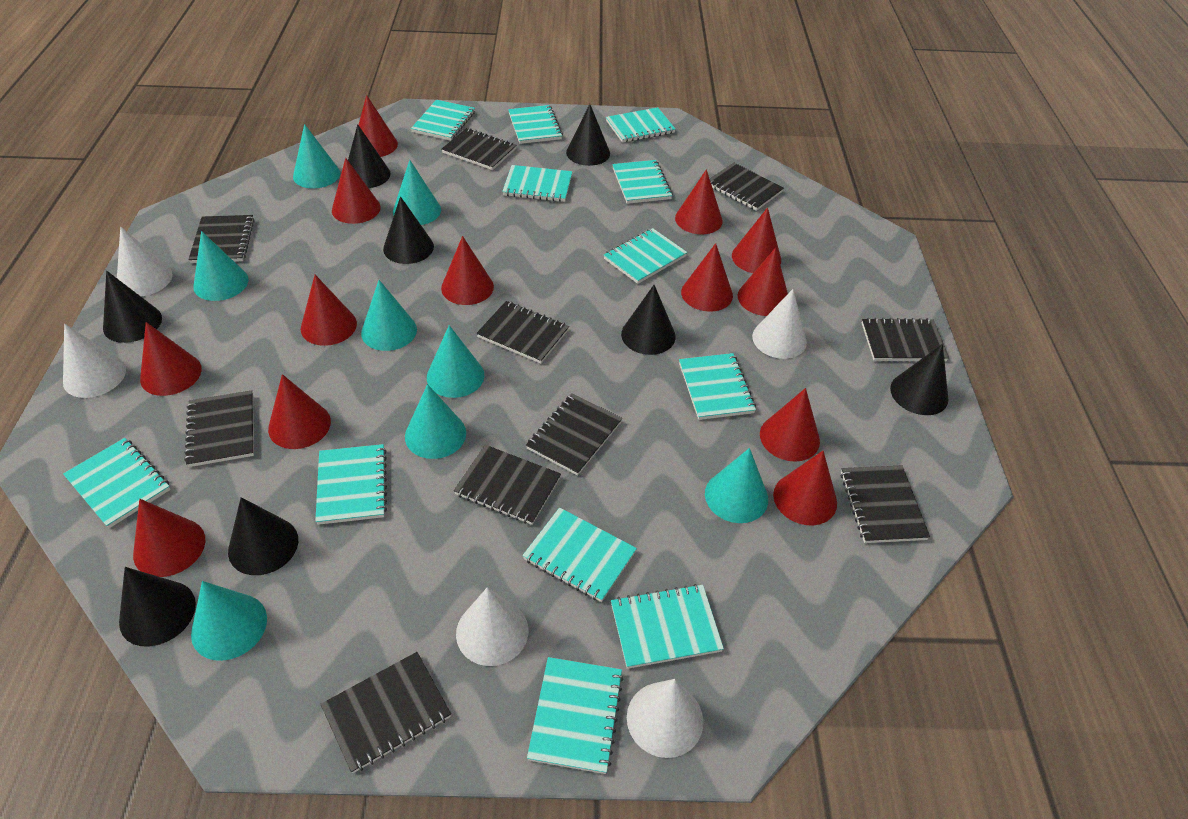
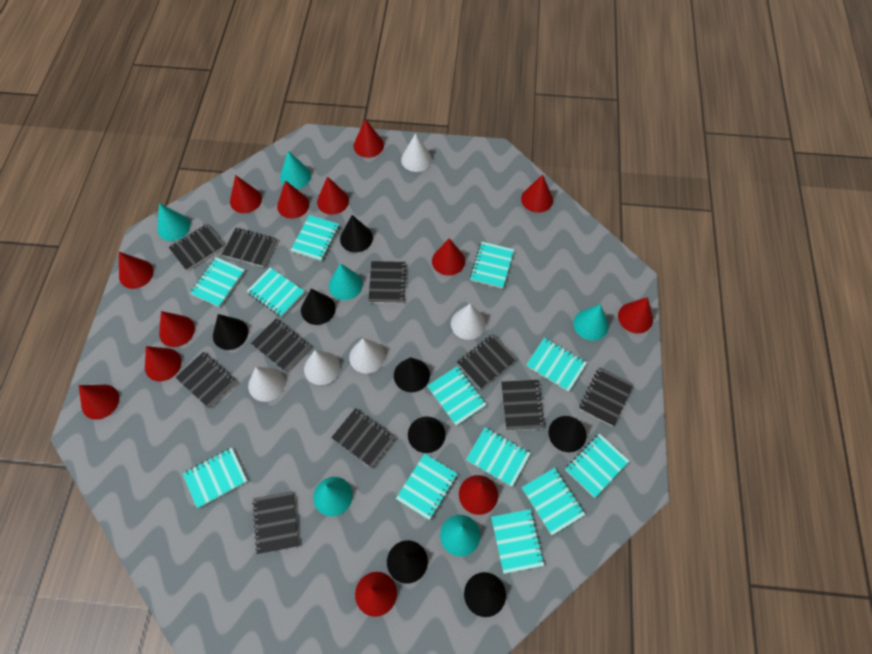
turquoise cone: 8 -> 6

